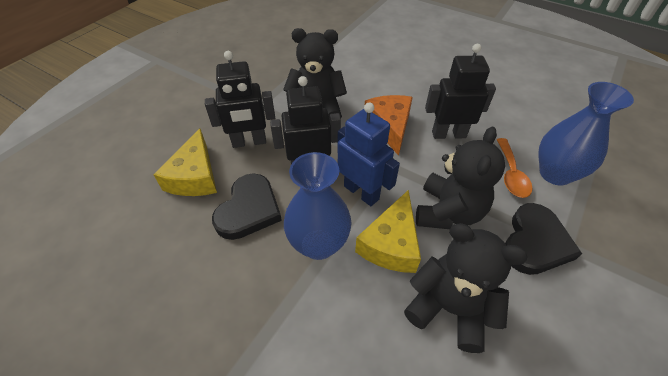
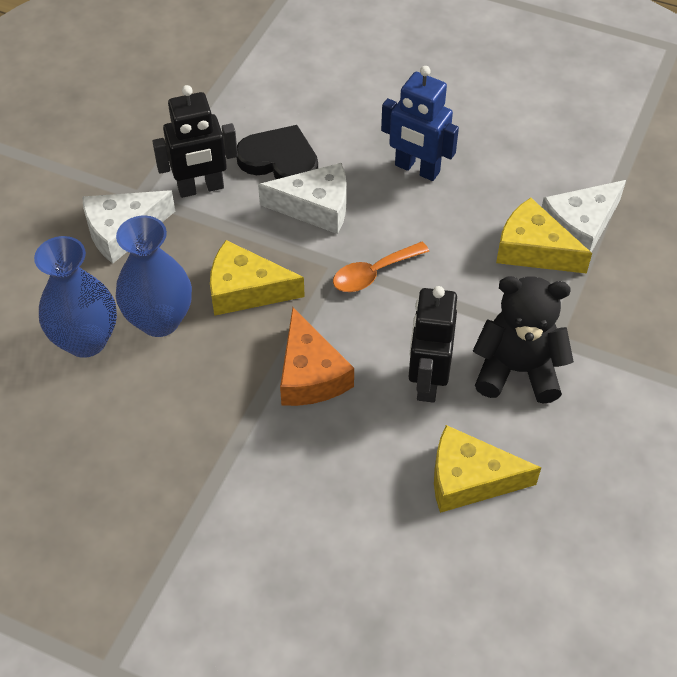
black heart: 2 -> 1
black robot: 3 -> 2
black teddy bear: 3 -> 1
white cheese: 0 -> 3
yellow cheese: 2 -> 3

